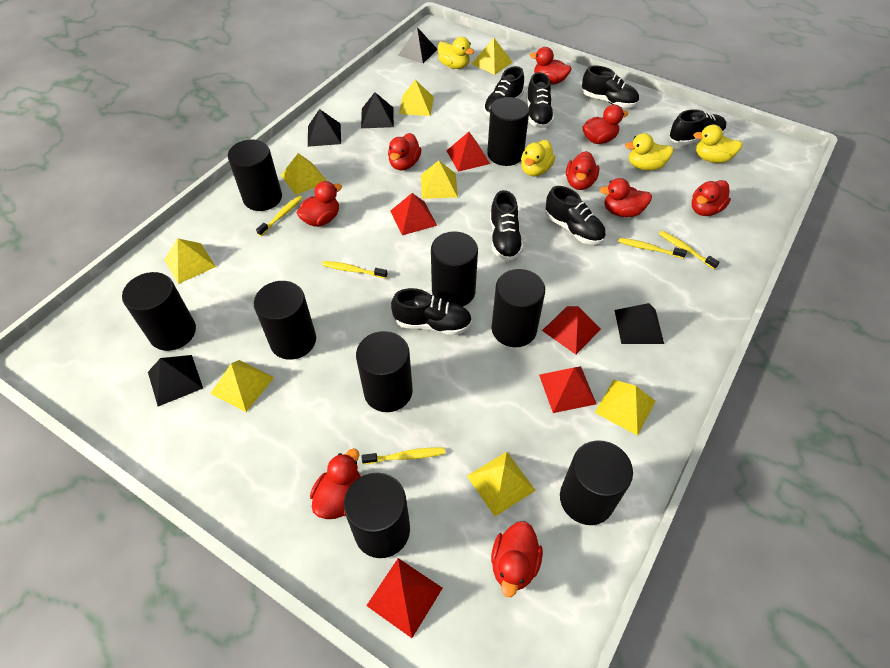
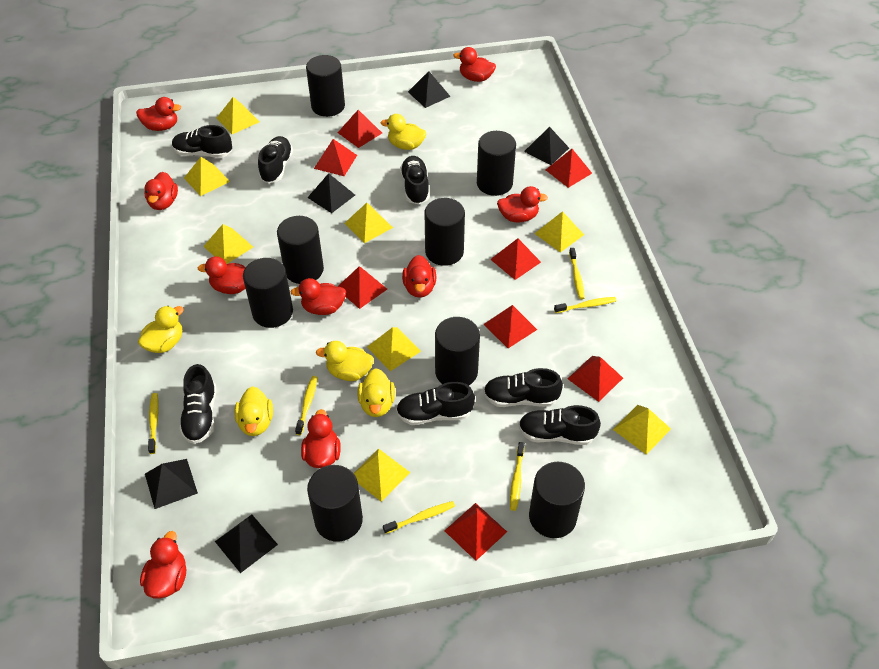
black cylinder: 9 -> 8
red pyramid: 5 -> 8
yellow duck: 4 -> 5
yellow toothbrush: 5 -> 6

